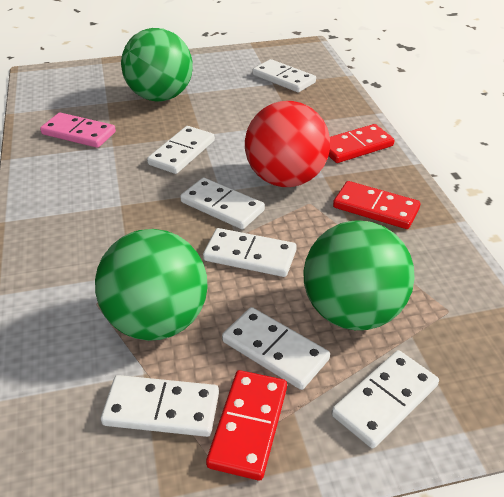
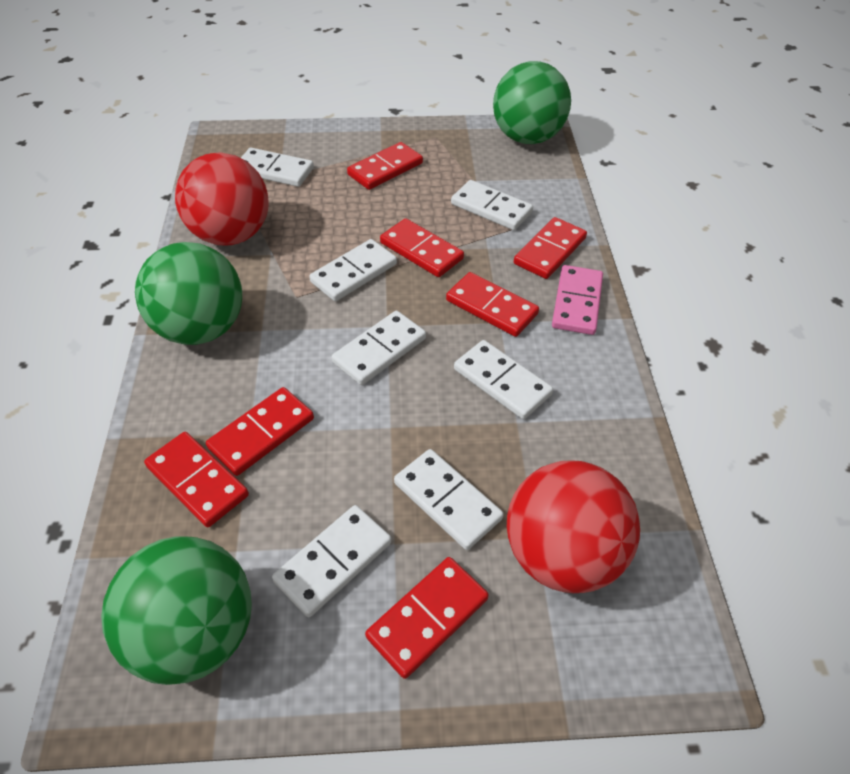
red ball: 1 -> 2
red domino: 3 -> 7

